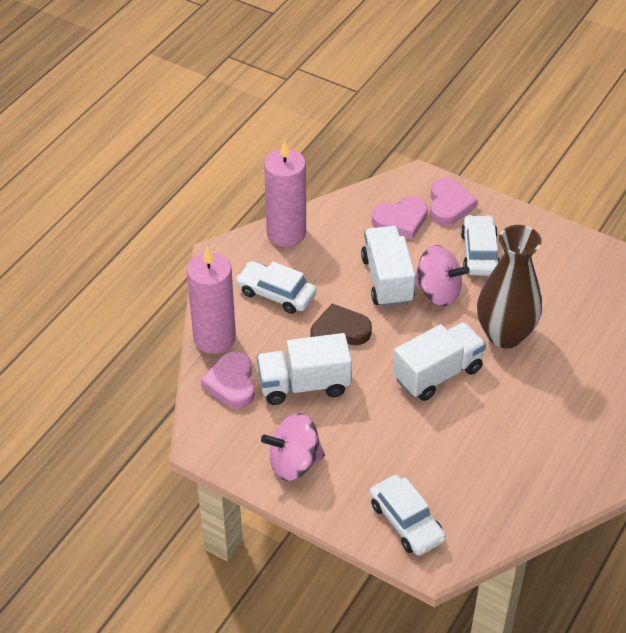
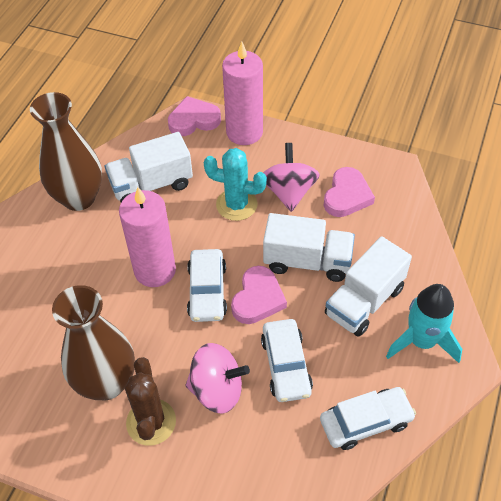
brown cactus: 0 -> 1
brown heart: 1 -> 0
brown vase: 1 -> 2
turquoise cactus: 0 -> 1
turquoise rocket: 0 -> 1

